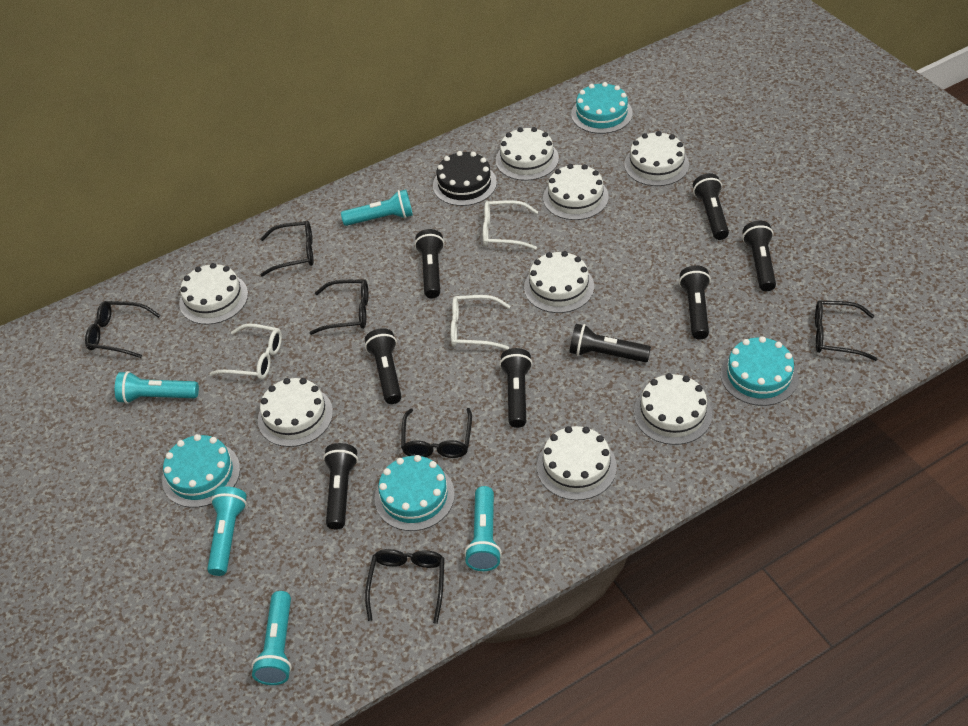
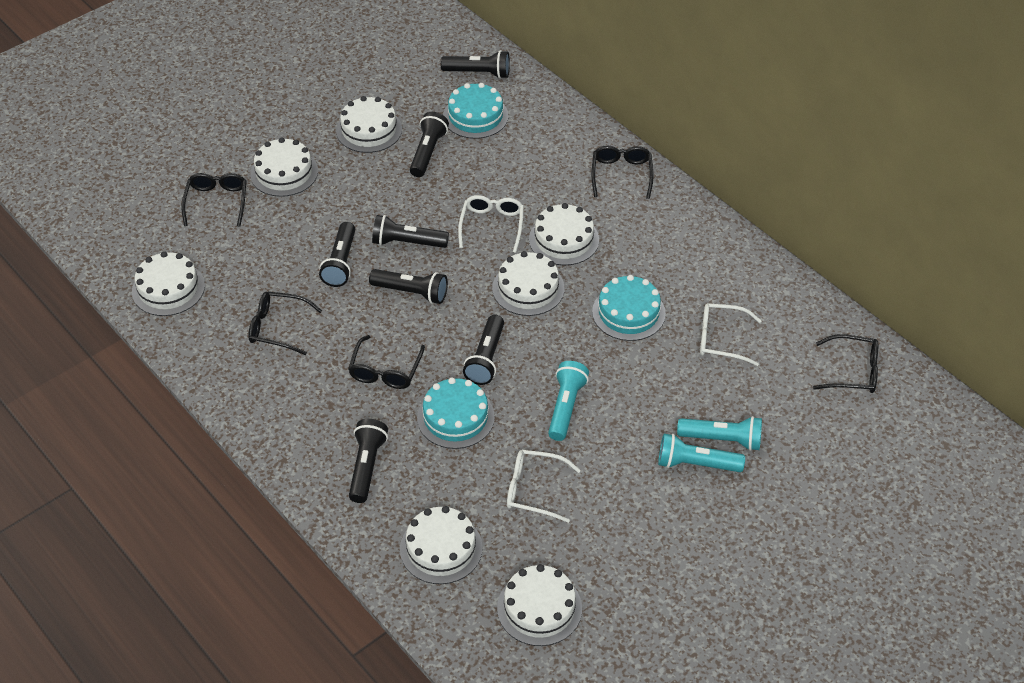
black cake: 1 -> 0
black flashlight: 8 -> 7
black glasses: 6 -> 5
turquoise cake: 4 -> 3
turquoise flashlight: 5 -> 3
white cake: 8 -> 7

